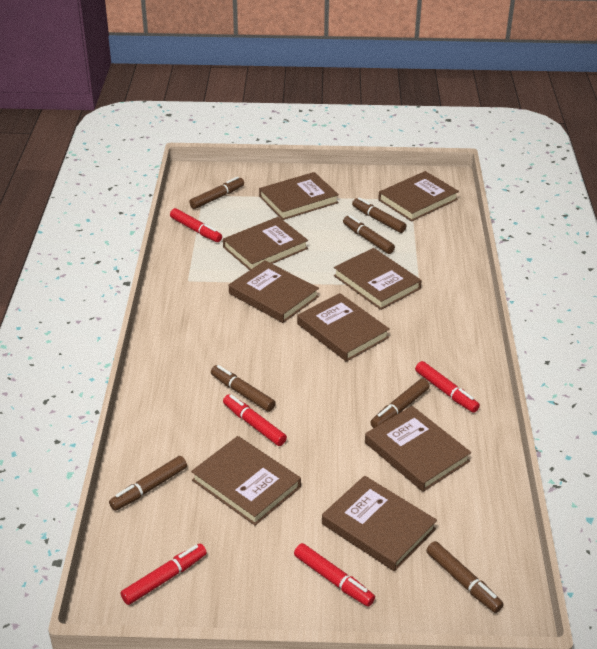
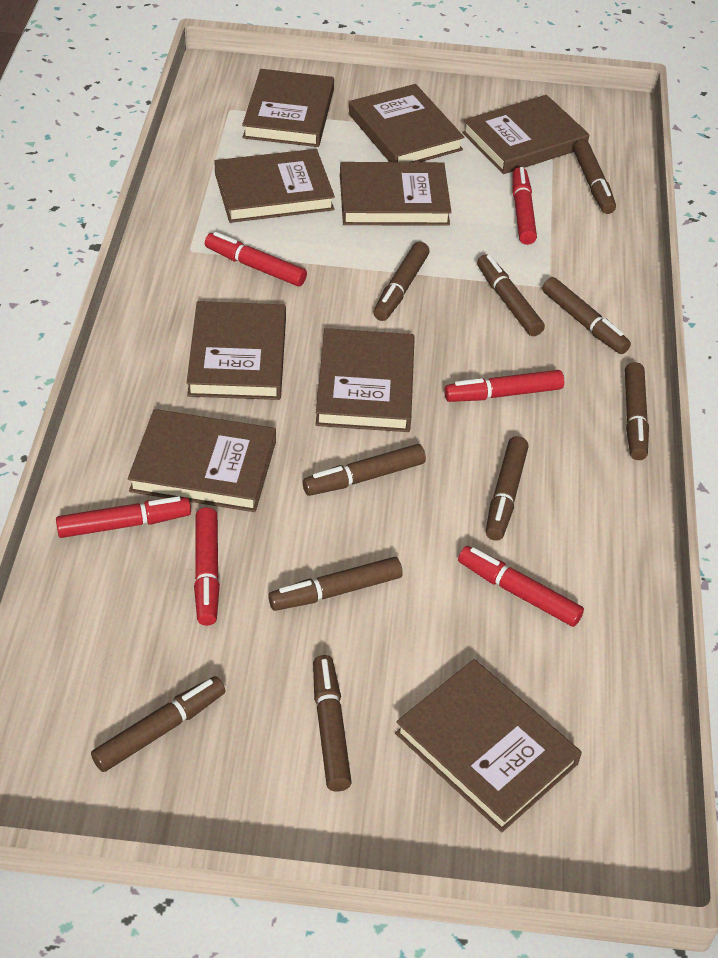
brown marker: 7 -> 10
red marker: 5 -> 6

